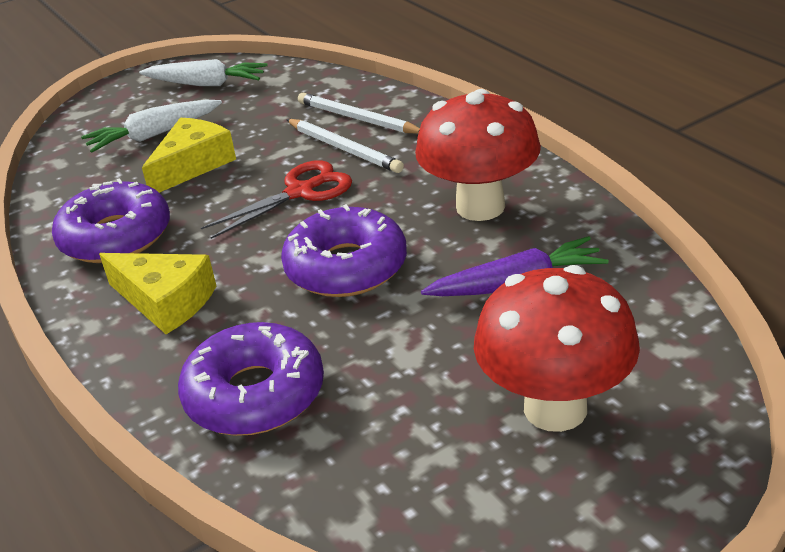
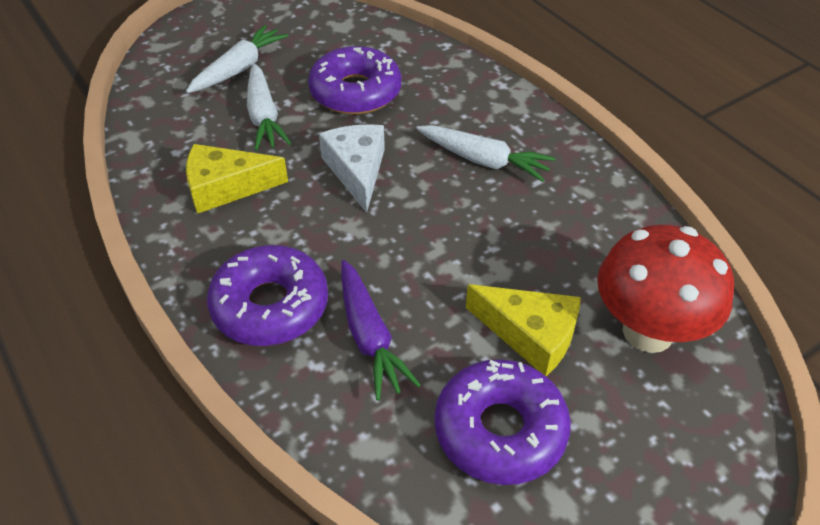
red mushroom: 2 -> 1
red scissors: 1 -> 0
white carrot: 2 -> 3
white cheese: 0 -> 1
white pencil: 2 -> 0

